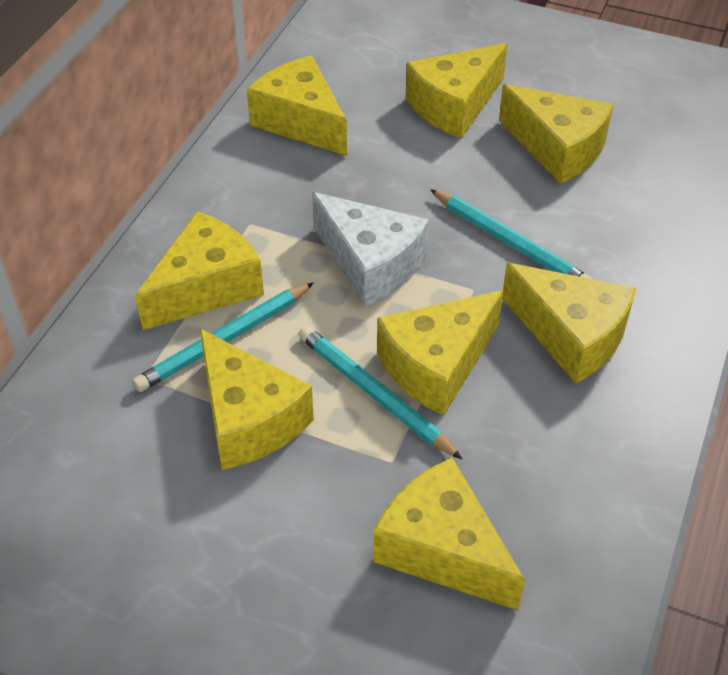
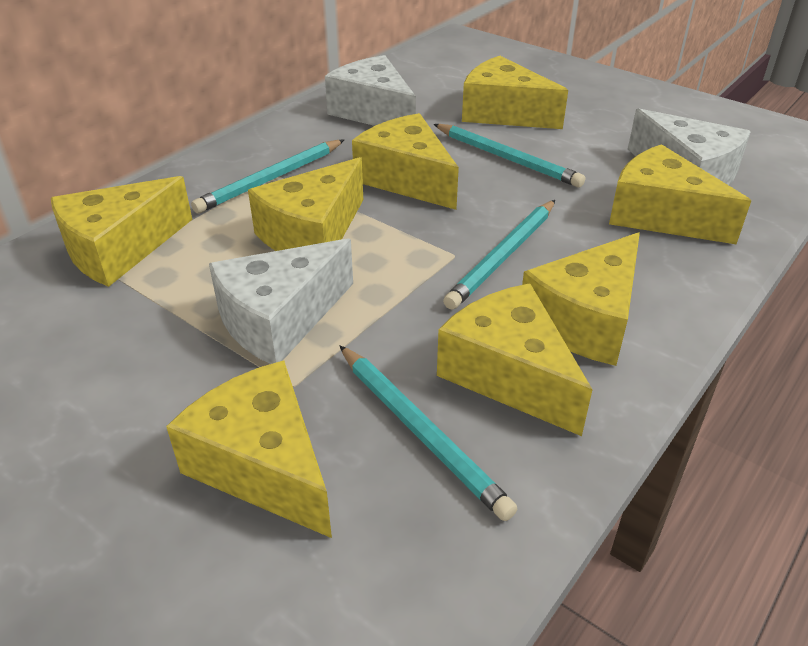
turquoise pencil: 3 -> 4
white cheese: 1 -> 3

